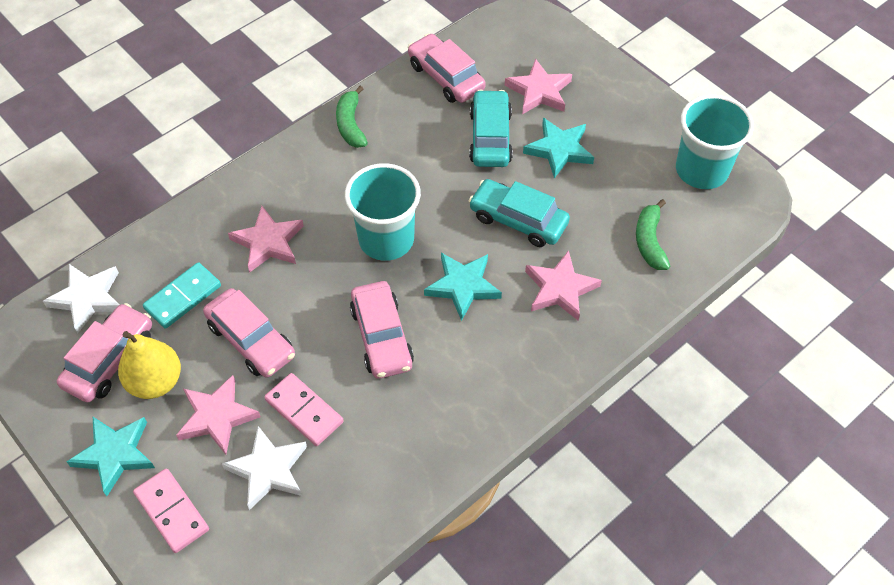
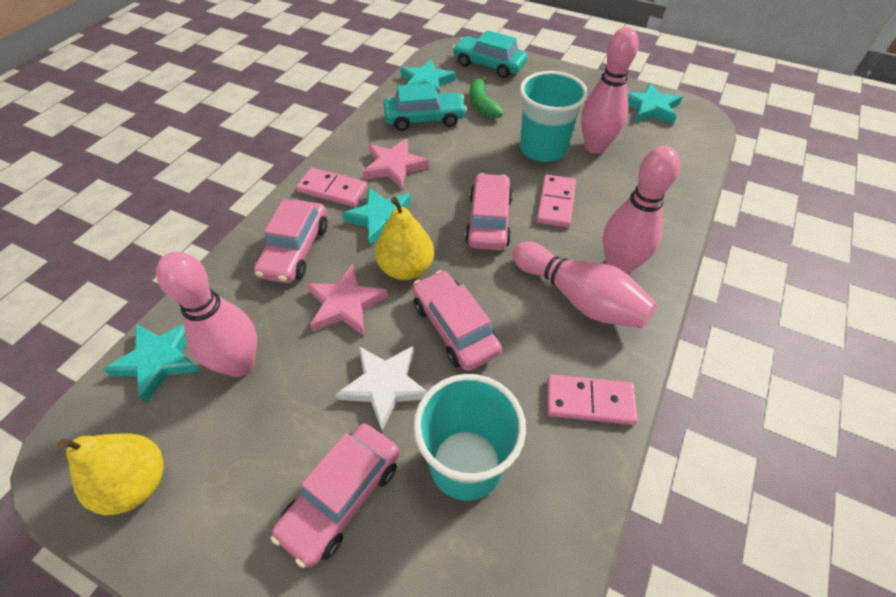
green banana: 2 -> 1
pink bowling pin: 0 -> 4
pink domino: 2 -> 3
pink star: 4 -> 2
turquoise domino: 1 -> 0
turquoise star: 3 -> 4
white star: 2 -> 1
yellow pear: 1 -> 2

